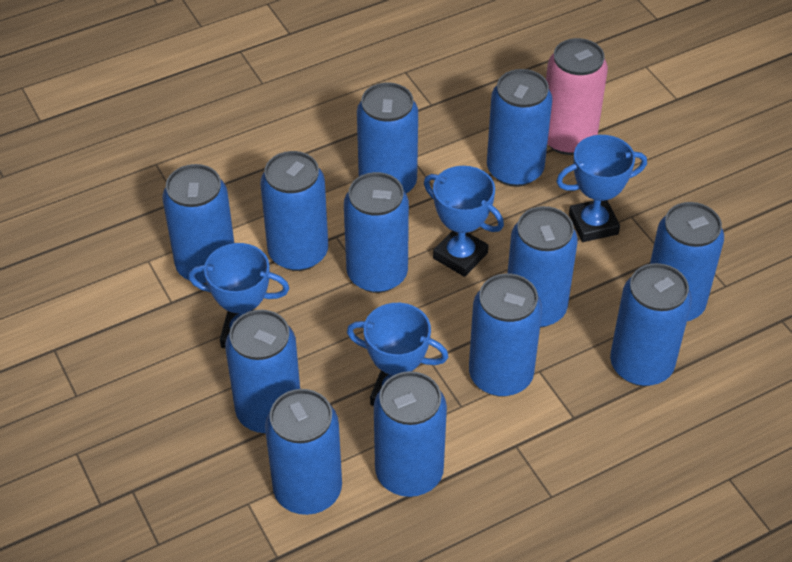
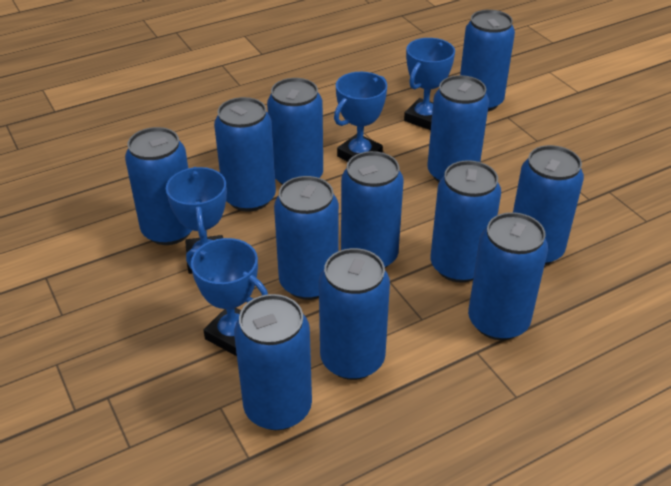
pink can: 1 -> 0

